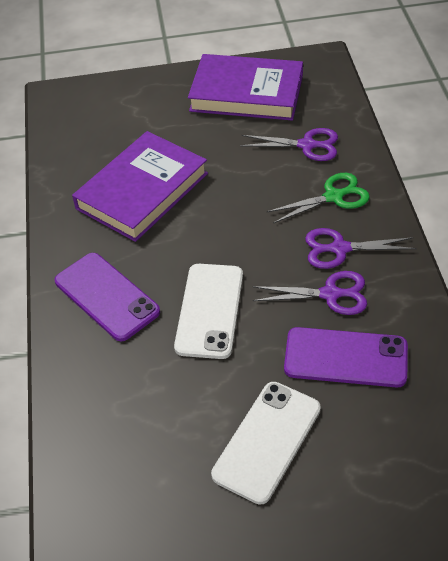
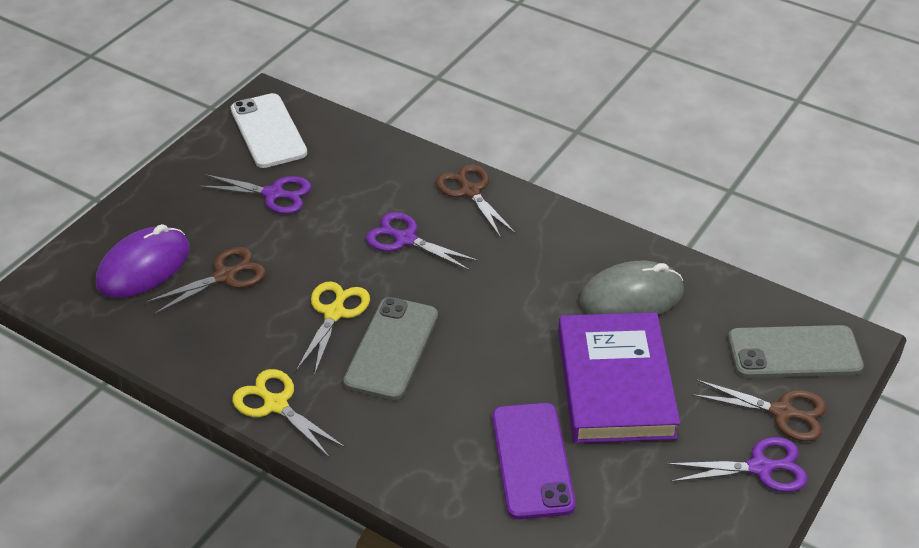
brown scissors: 0 -> 3
green scissors: 1 -> 0
grey mouse: 0 -> 1
grey phone: 0 -> 2
purple book: 2 -> 1
purple mouse: 0 -> 1
purple phone: 2 -> 1
white phone: 2 -> 1
yellow scissors: 0 -> 2

